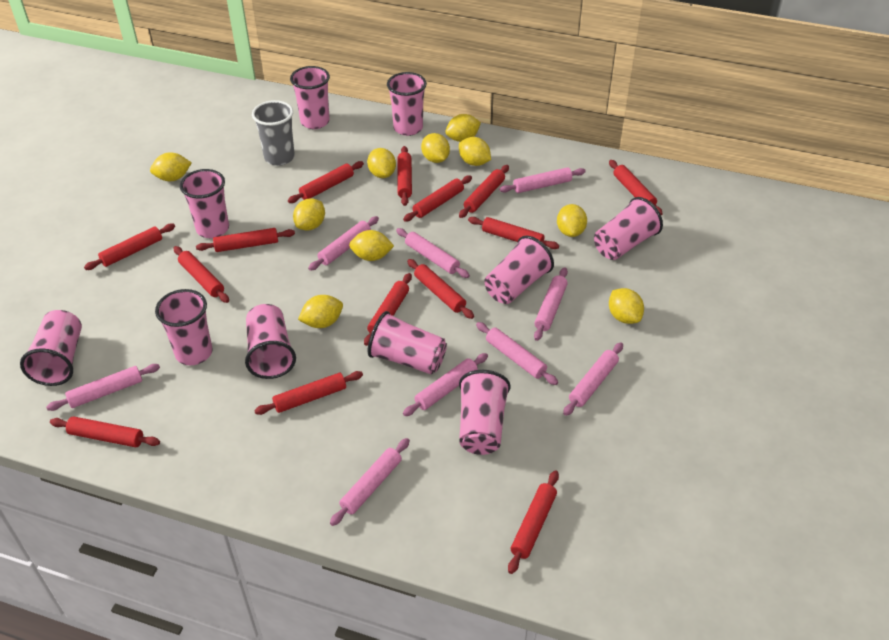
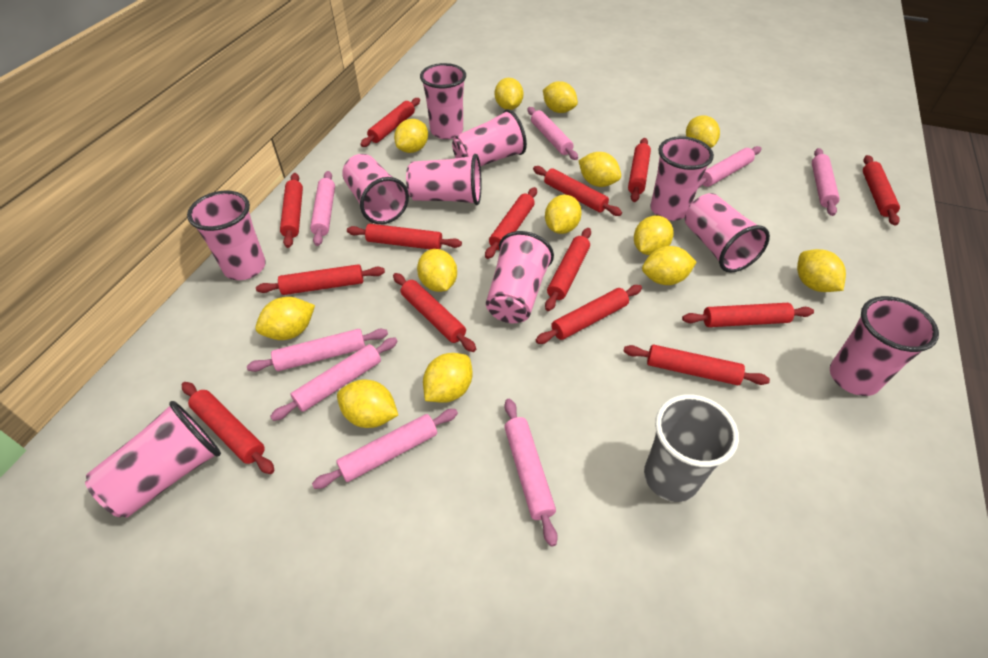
pink rolling pin: 9 -> 8
yellow lemon: 10 -> 13

